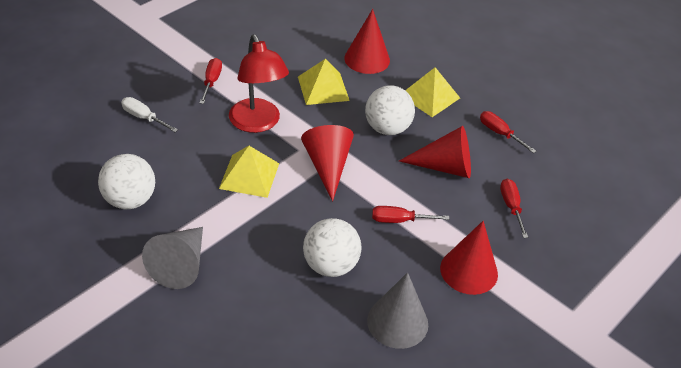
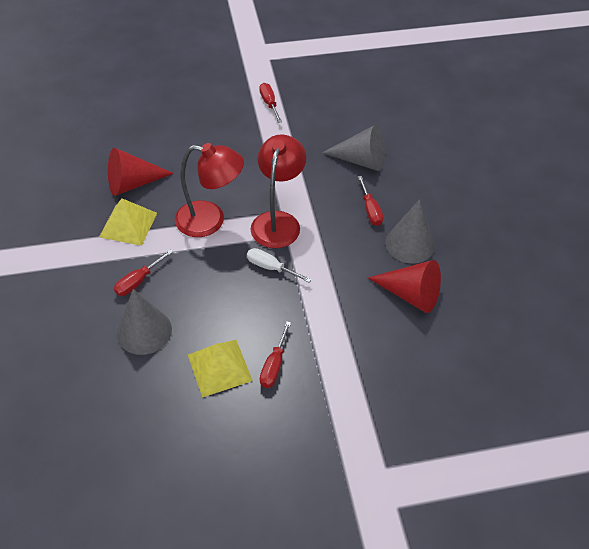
grey cone: 2 -> 3
red cone: 4 -> 2
red lamp: 1 -> 2
white ball: 3 -> 0
yellow pyramid: 3 -> 2

